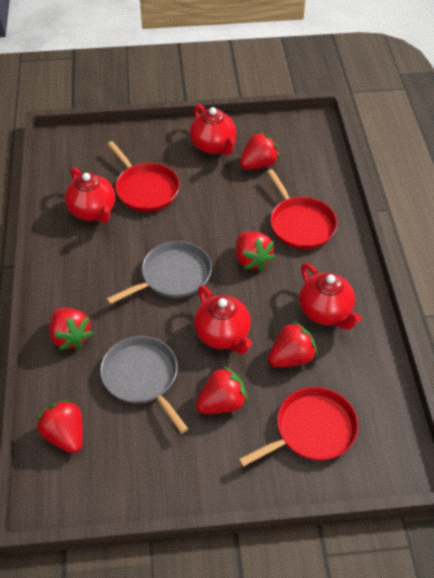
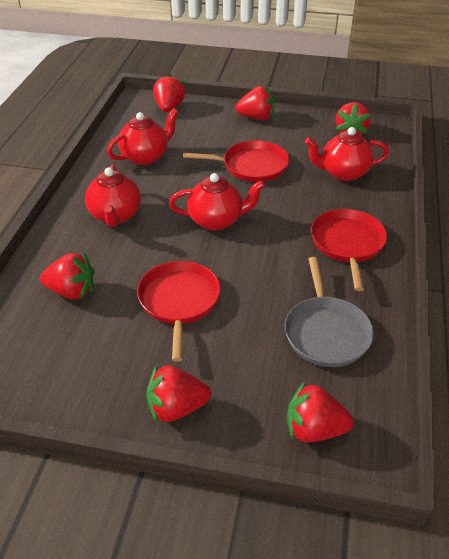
grey pan: 2 -> 1

